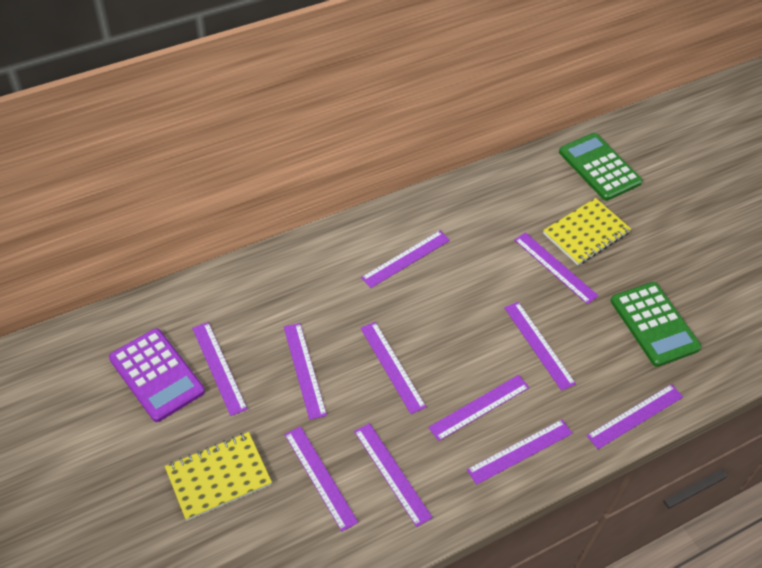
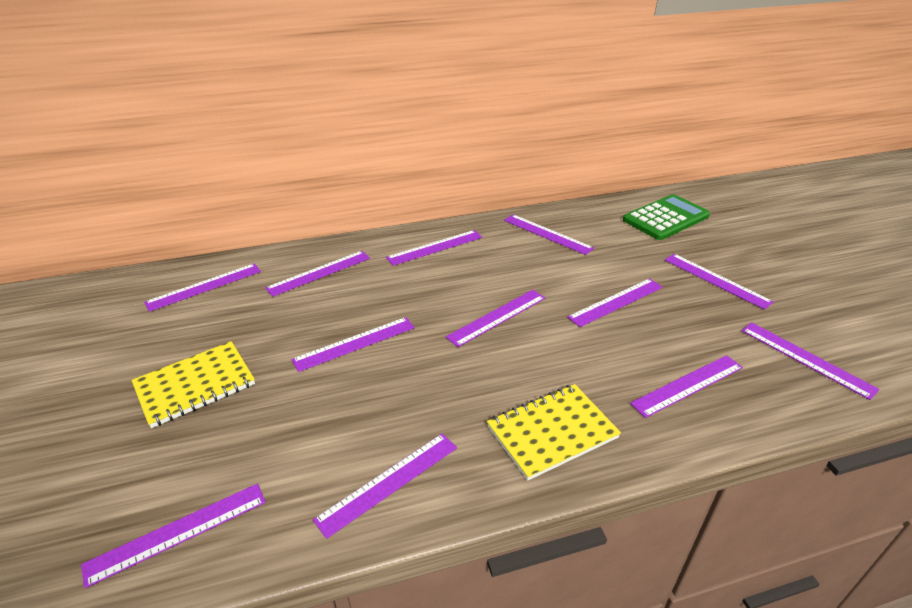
green calculator: 2 -> 1
purple calculator: 1 -> 0
purple ruler: 11 -> 12

